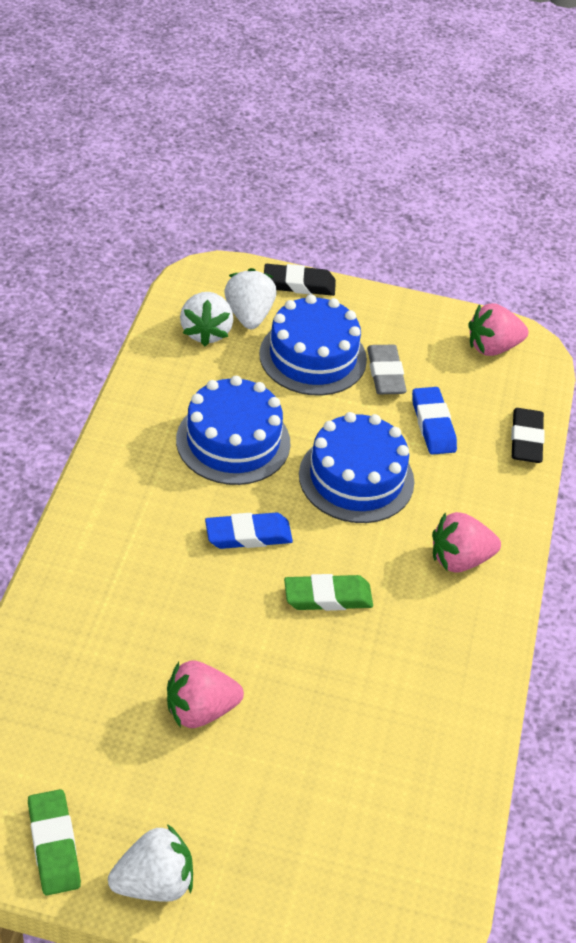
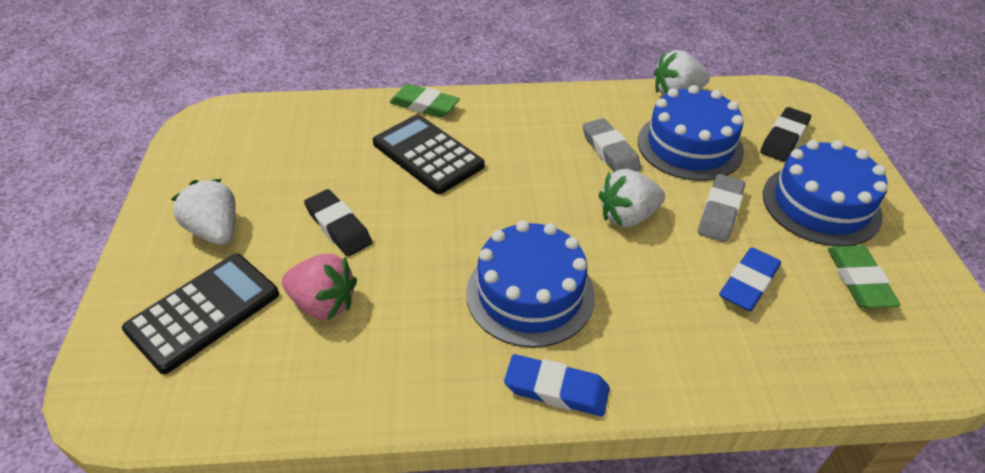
black calculator: 0 -> 2
grey eraser: 1 -> 2
pink strawberry: 3 -> 1

